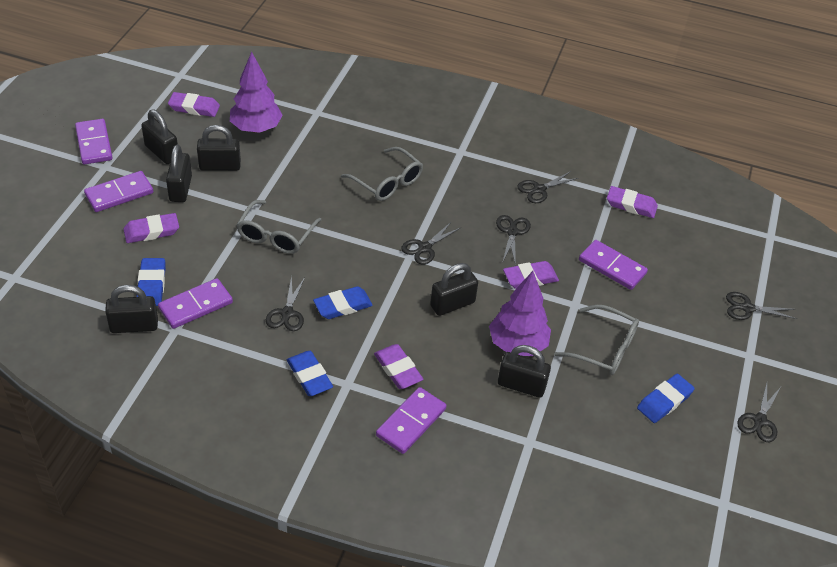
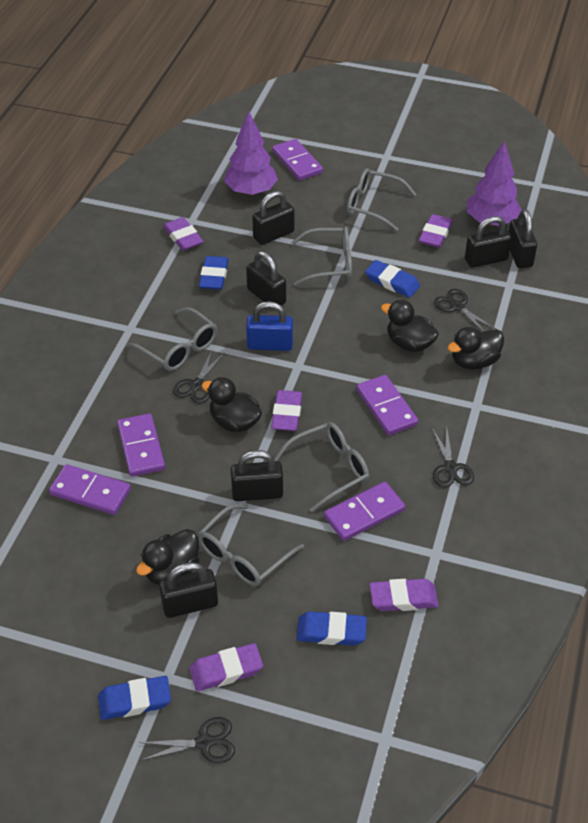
black duck: 0 -> 4
black scissors: 6 -> 4
blue padlock: 0 -> 1
grey glasses: 3 -> 5

